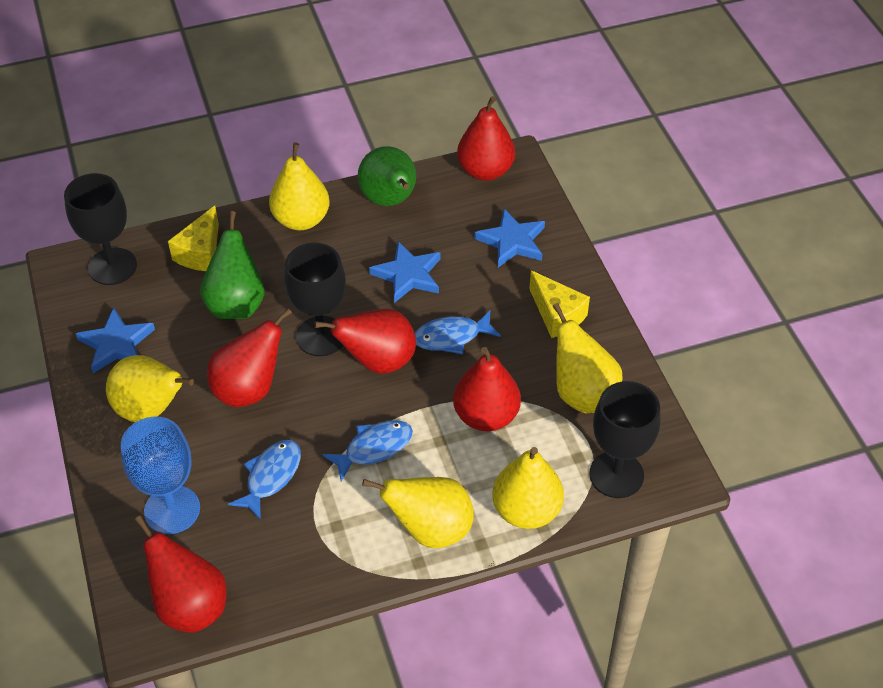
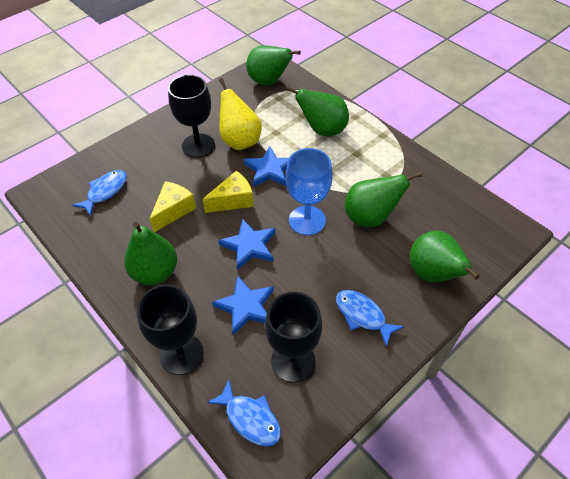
green pear: 2 -> 5
red pear: 5 -> 0
yellow pear: 5 -> 1

